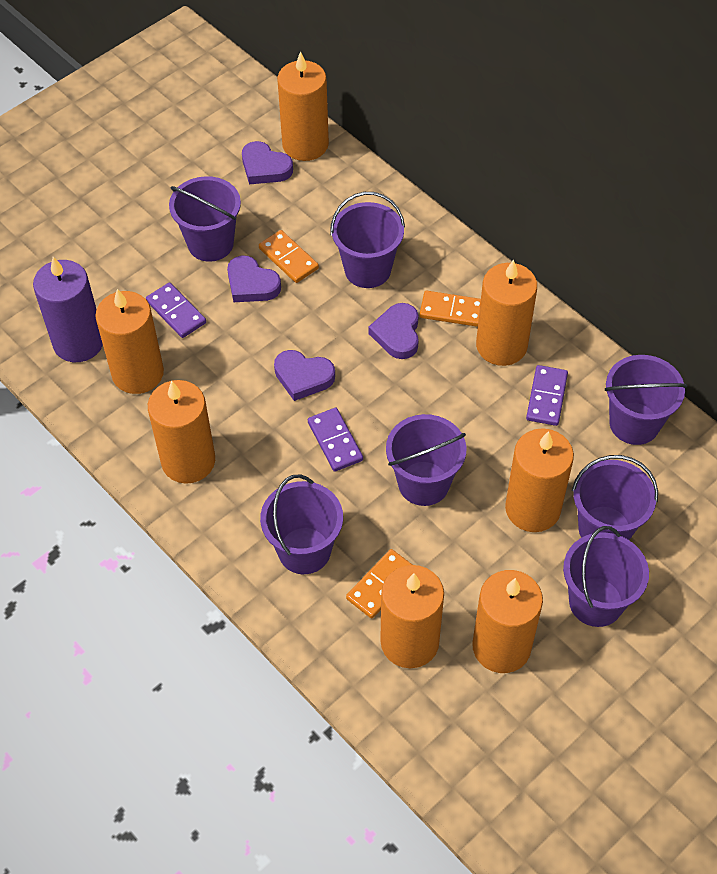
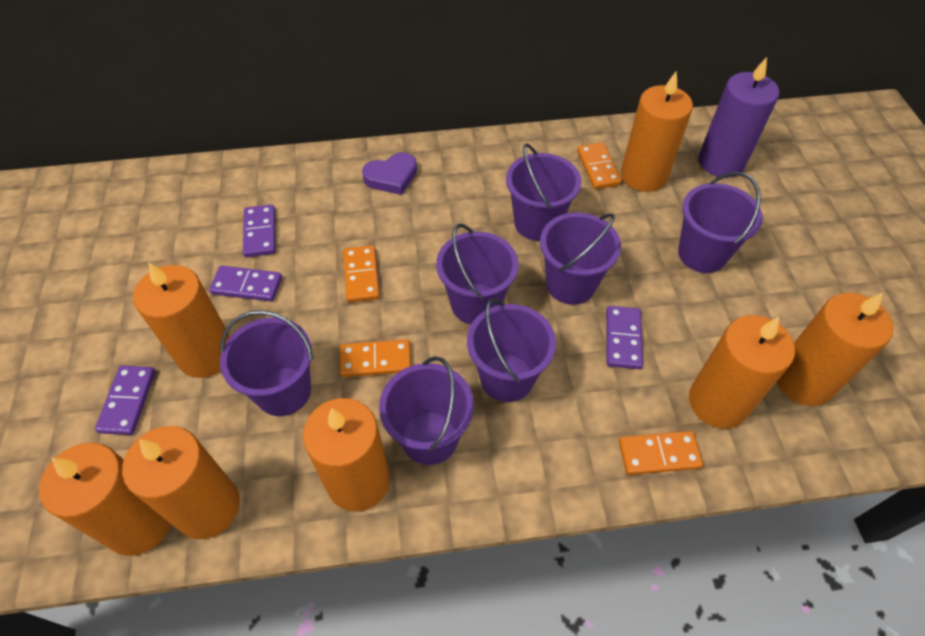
orange domino: 3 -> 4
purple domino: 3 -> 4
purple heart: 4 -> 1

